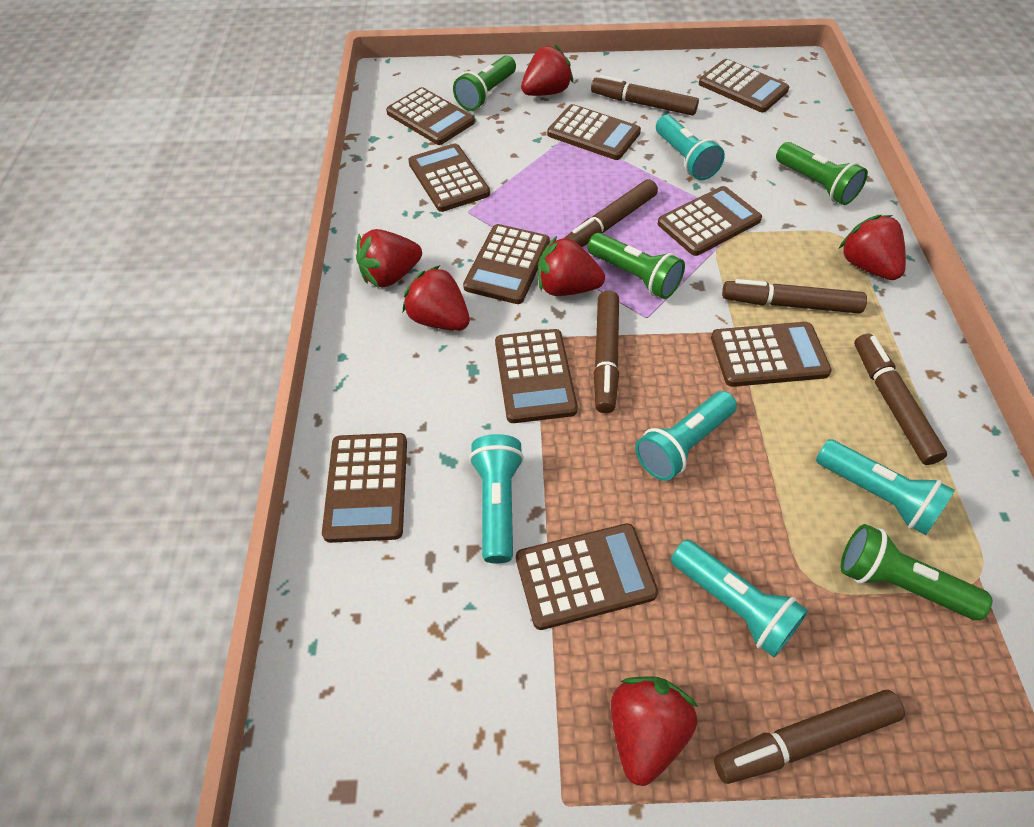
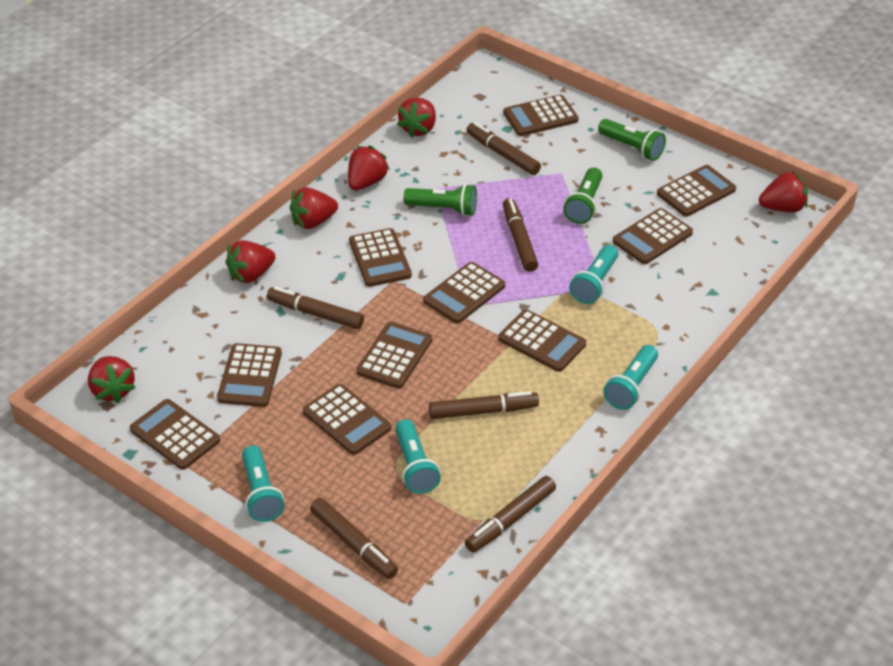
green flashlight: 4 -> 3
turquoise flashlight: 5 -> 4

